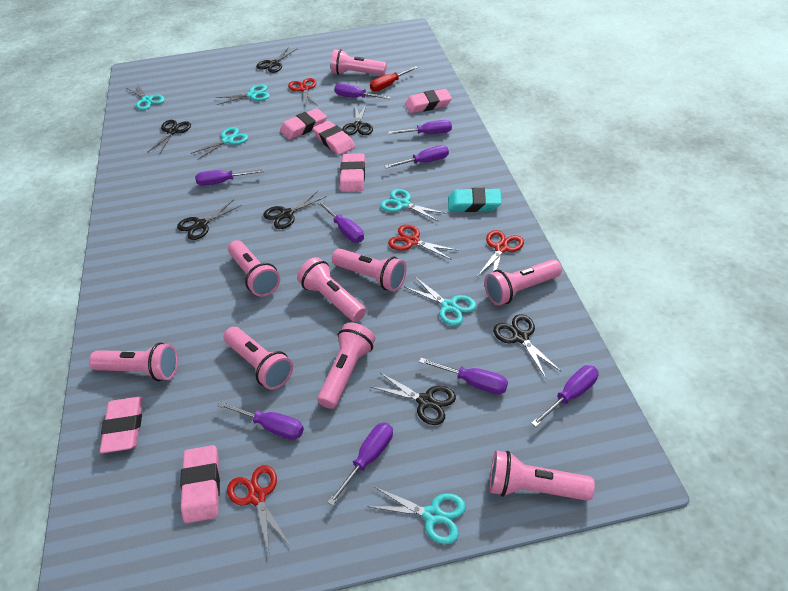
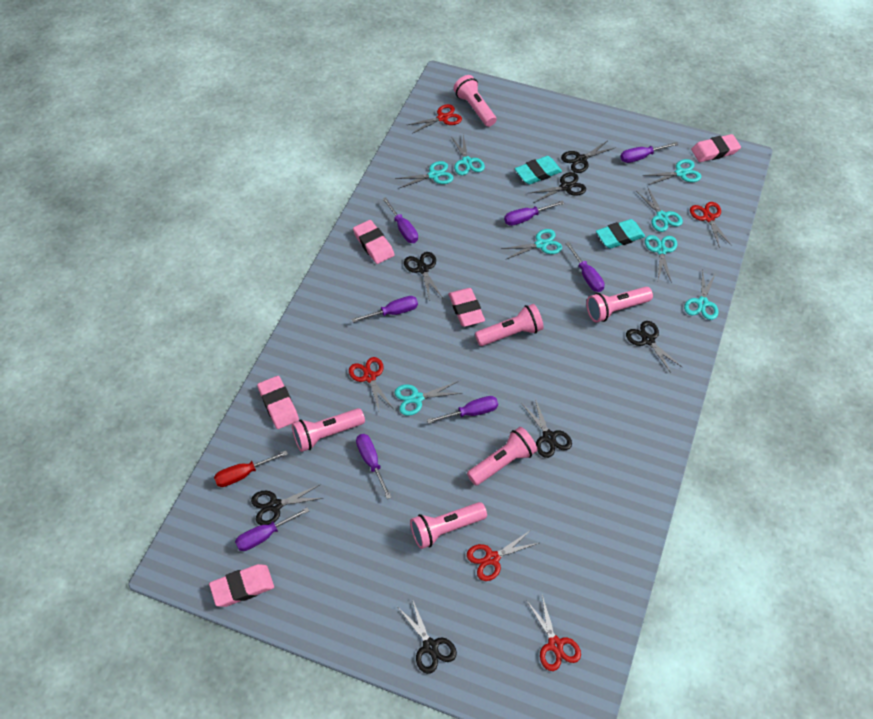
pink eraser: 6 -> 5
pink flashlight: 9 -> 6
purple screwdriver: 9 -> 8
red scissors: 4 -> 5
turquoise eraser: 1 -> 2
turquoise scissors: 6 -> 8

